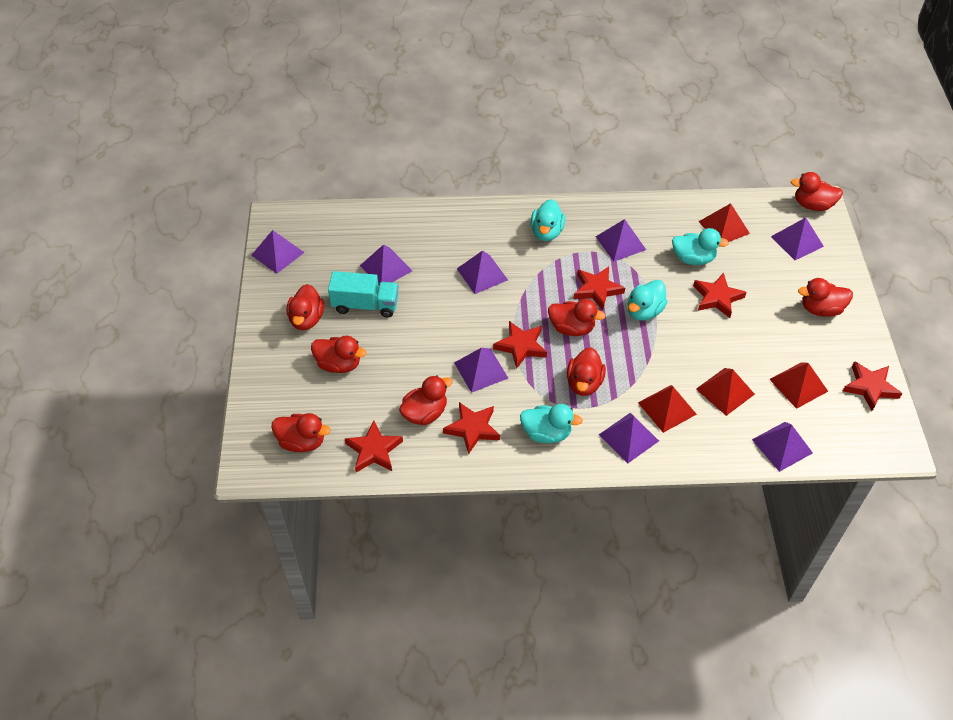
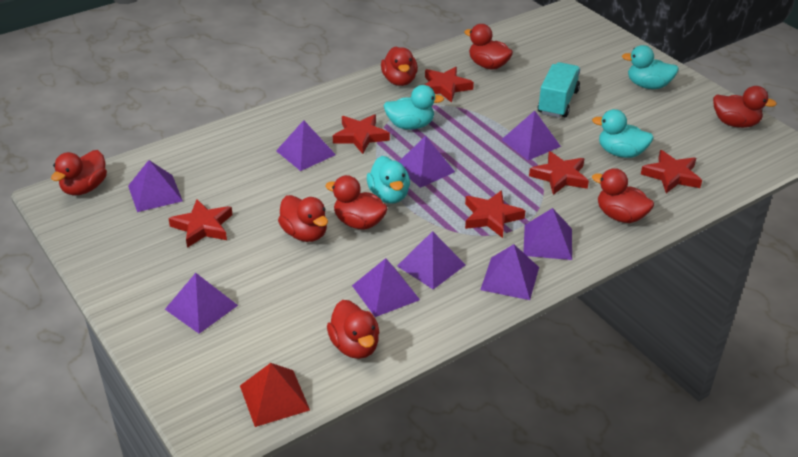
purple pyramid: 8 -> 9
red pyramid: 4 -> 1

